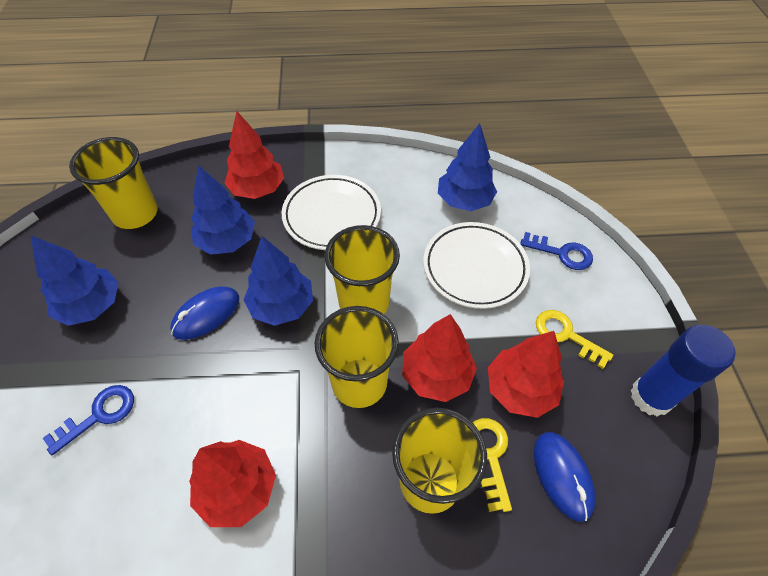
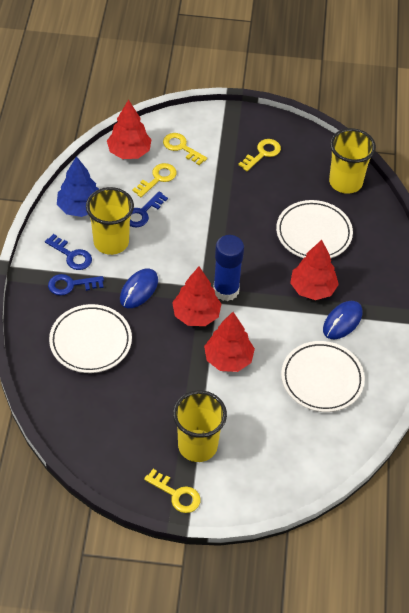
blue key: 2 -> 3
blue tree: 4 -> 1
white plate: 2 -> 3
yellow cup: 4 -> 3
yellow key: 2 -> 4

